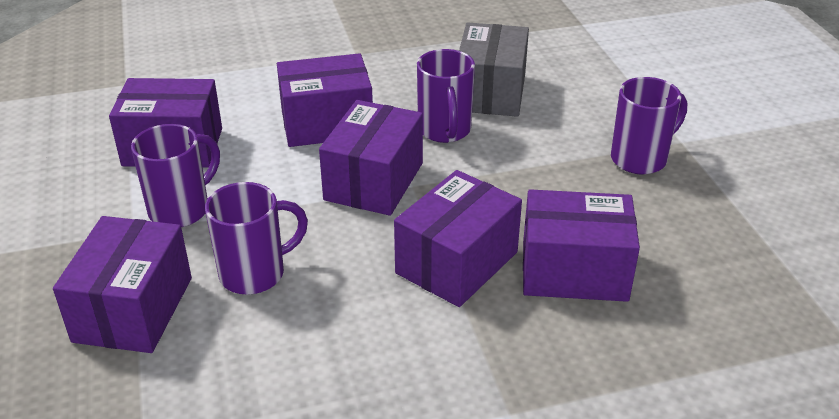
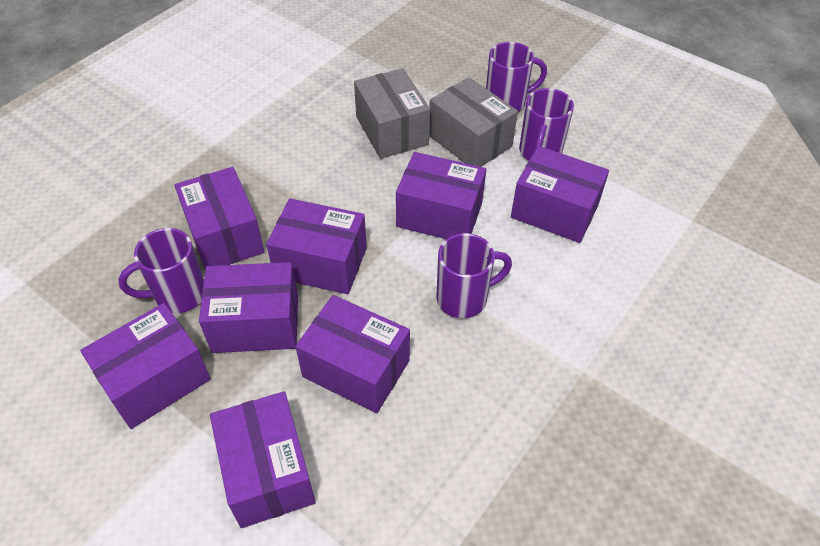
grey box: 1 -> 2
purple box: 6 -> 8

